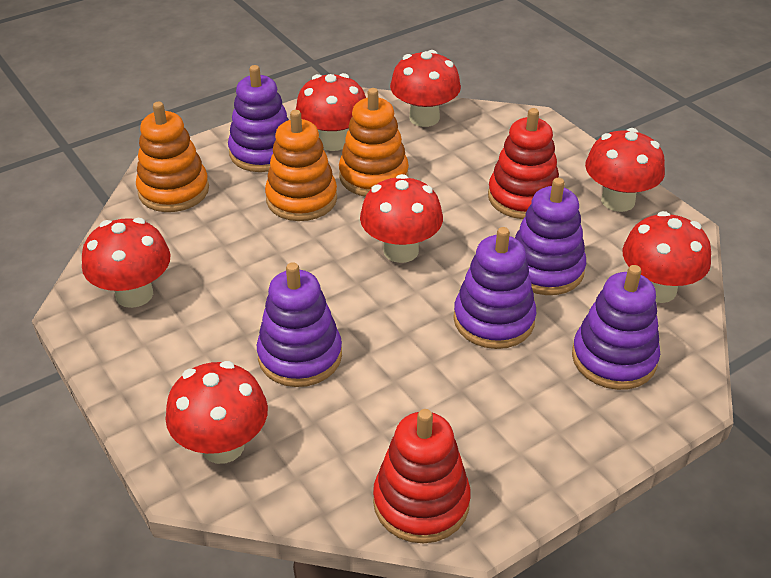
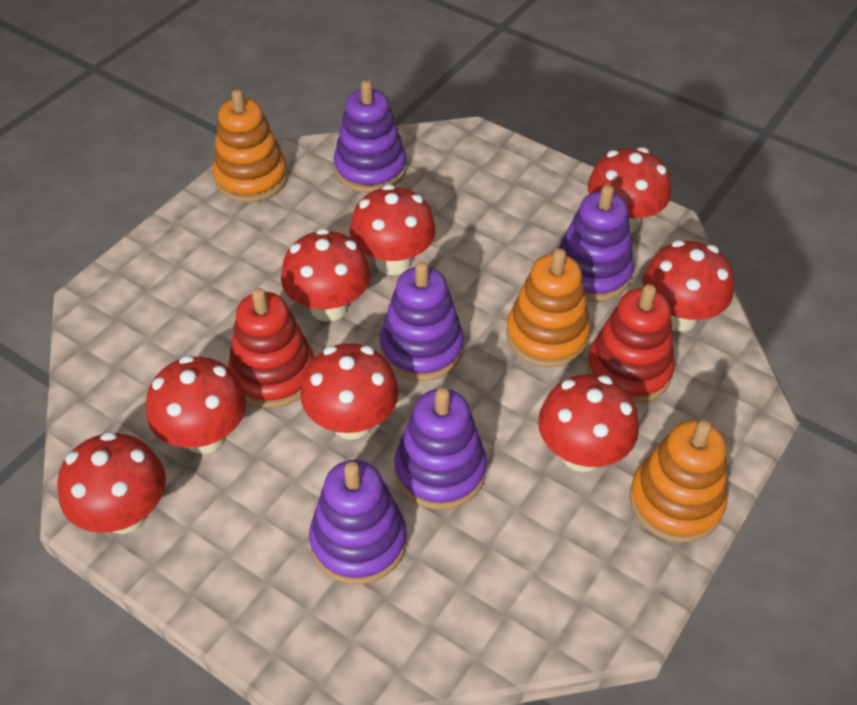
red mushroom: 7 -> 8

